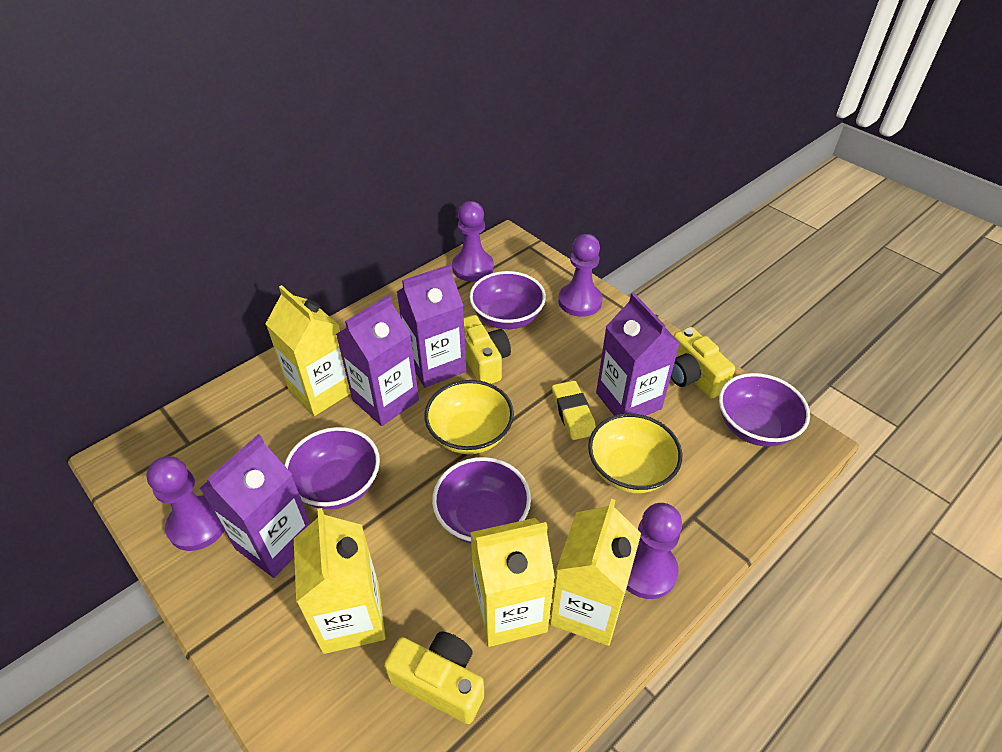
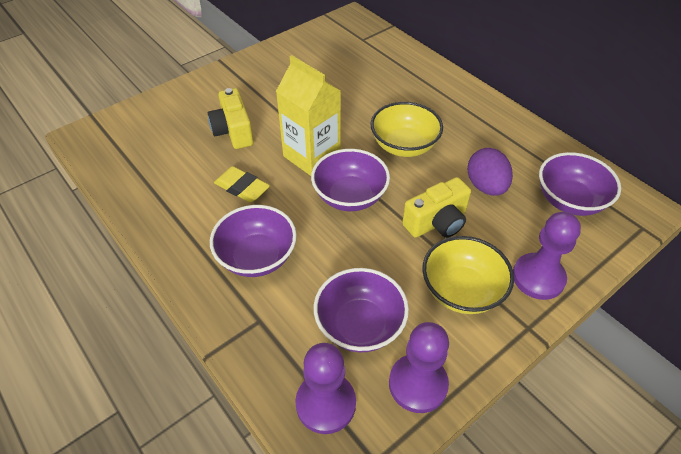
purple carton: 4 -> 0
purple egg: 0 -> 1
purple pawn: 4 -> 3
yellow camera: 3 -> 2
yellow carton: 4 -> 1

